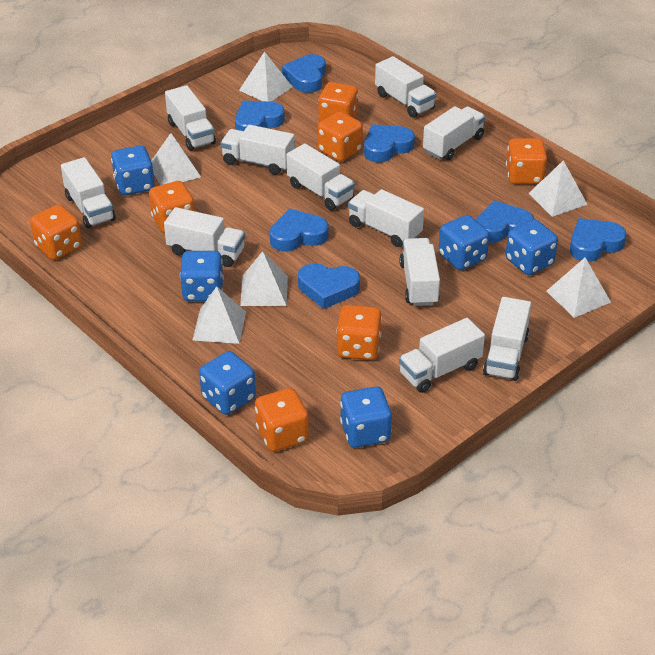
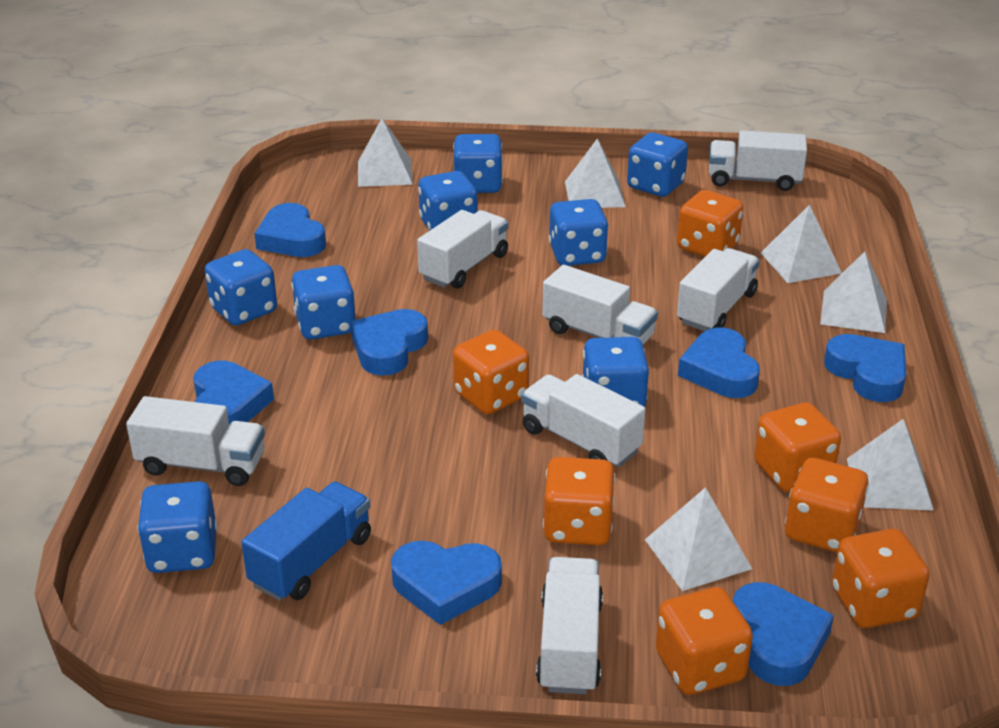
blue dice: 6 -> 8
blue truck: 0 -> 1
white truck: 11 -> 7

